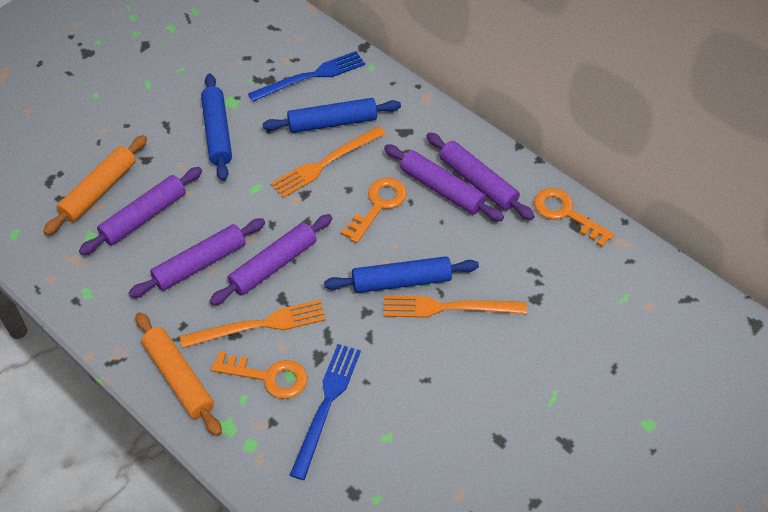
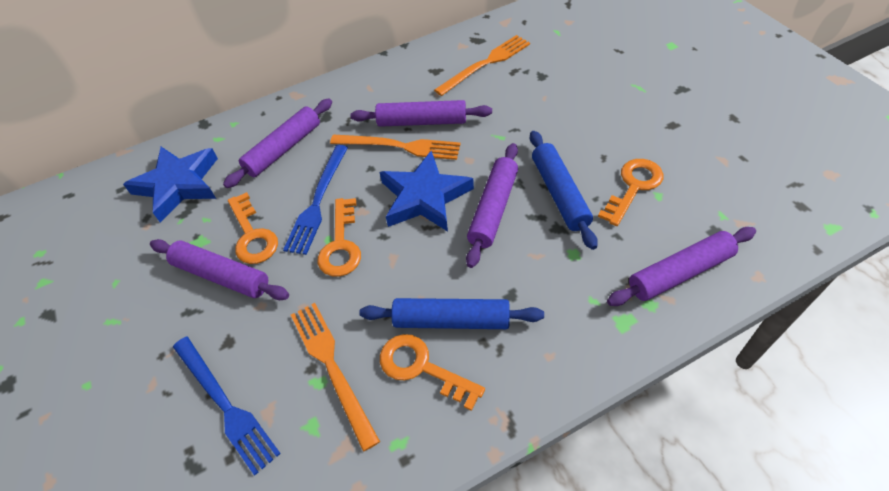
blue rolling pin: 3 -> 2
blue star: 0 -> 2
orange key: 3 -> 4
orange rolling pin: 2 -> 0

